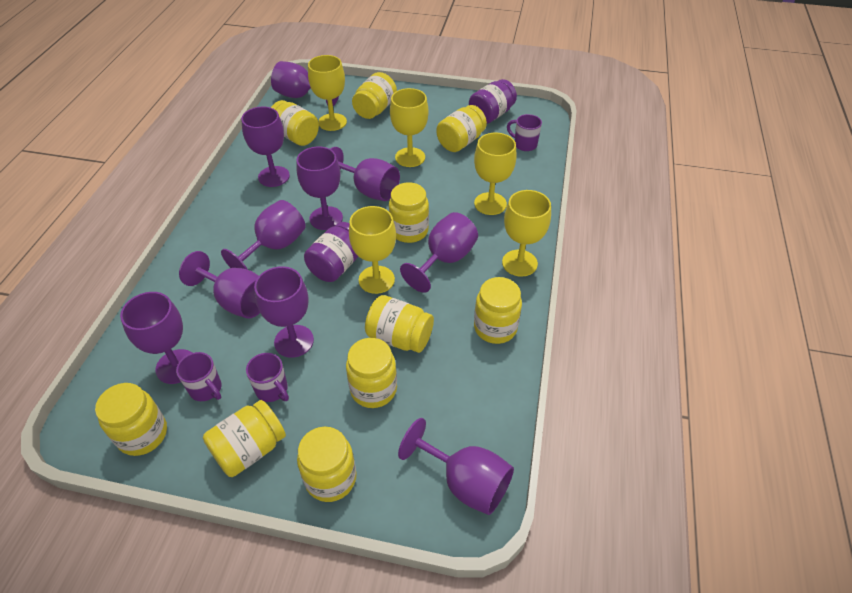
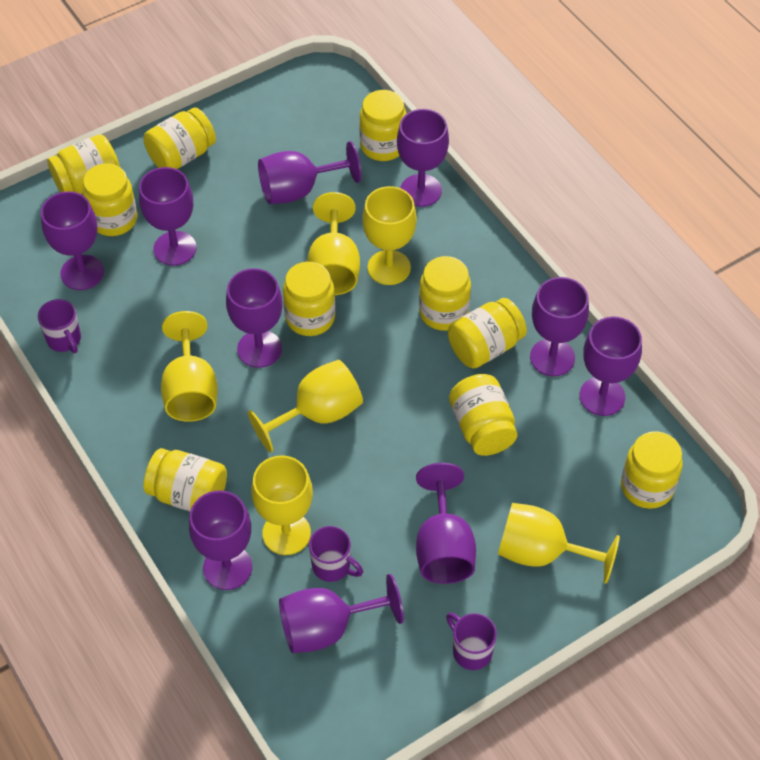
purple jar: 2 -> 0
yellow goblet: 5 -> 6

